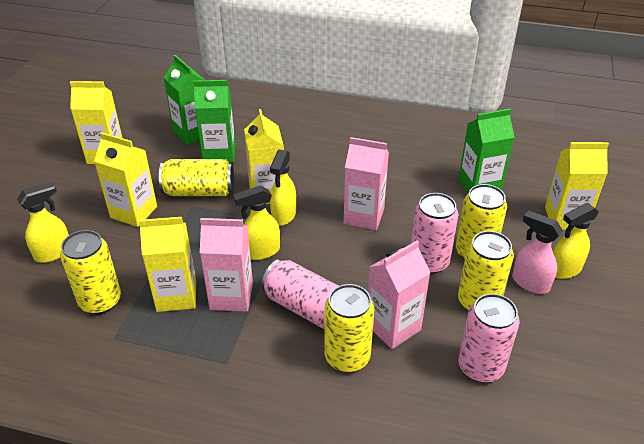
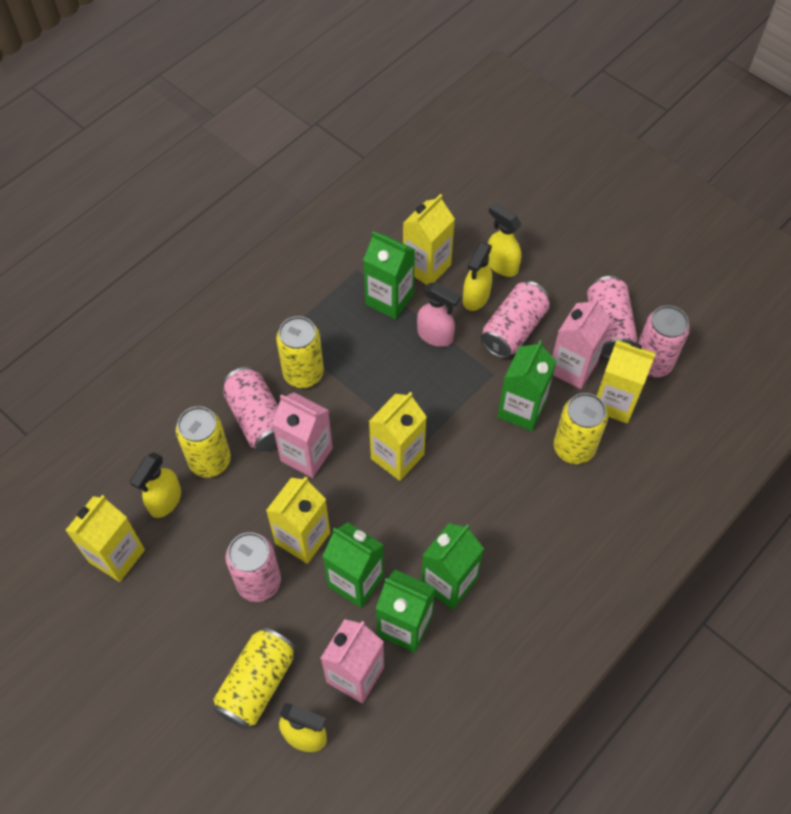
green carton: 3 -> 5
pink can: 3 -> 5
yellow can: 5 -> 4

